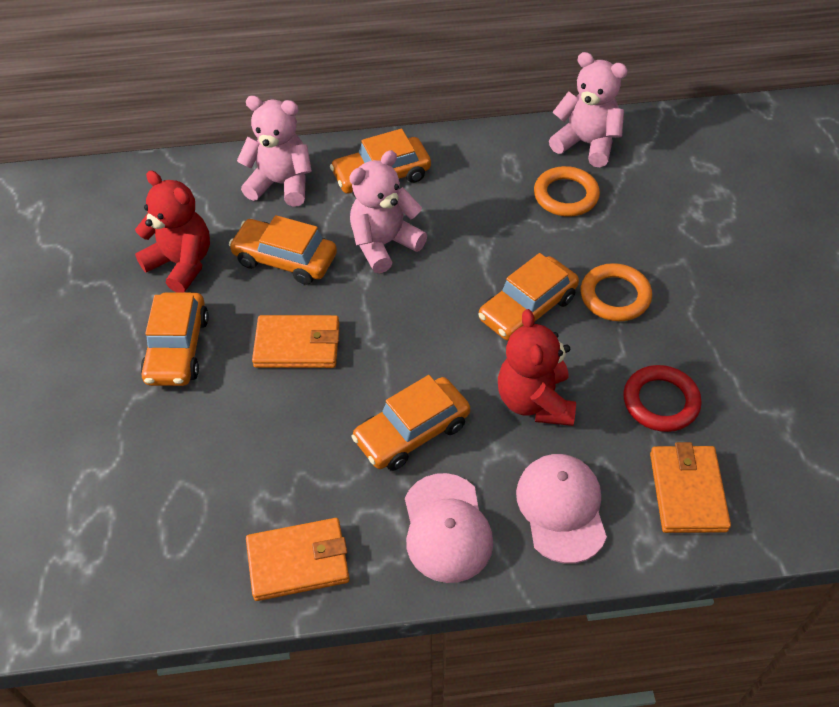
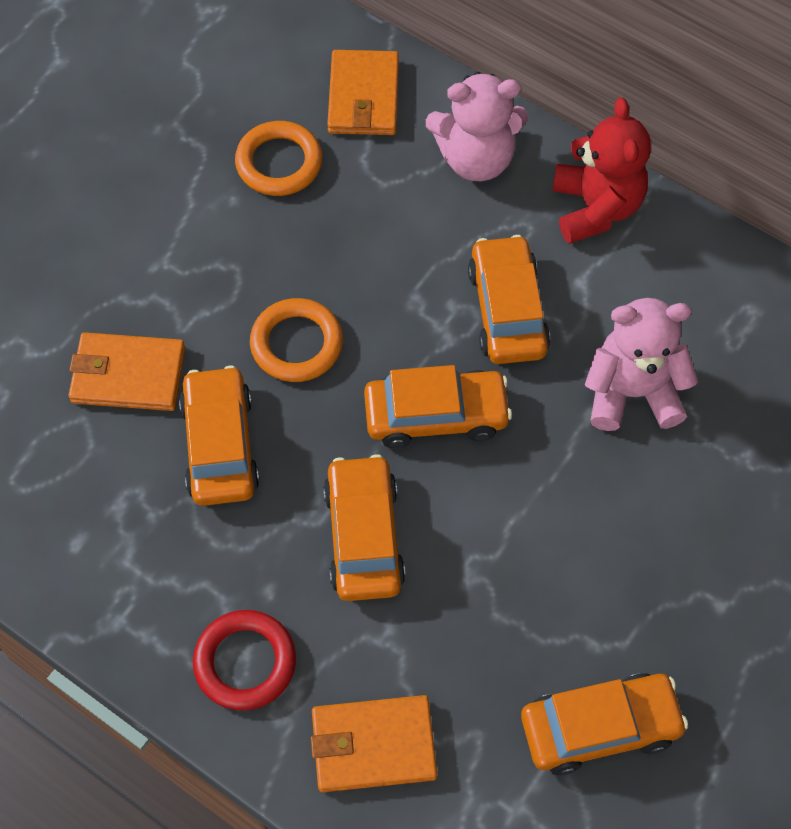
pink cap: 2 -> 0
pink teddy bear: 3 -> 2
red teddy bear: 2 -> 1

